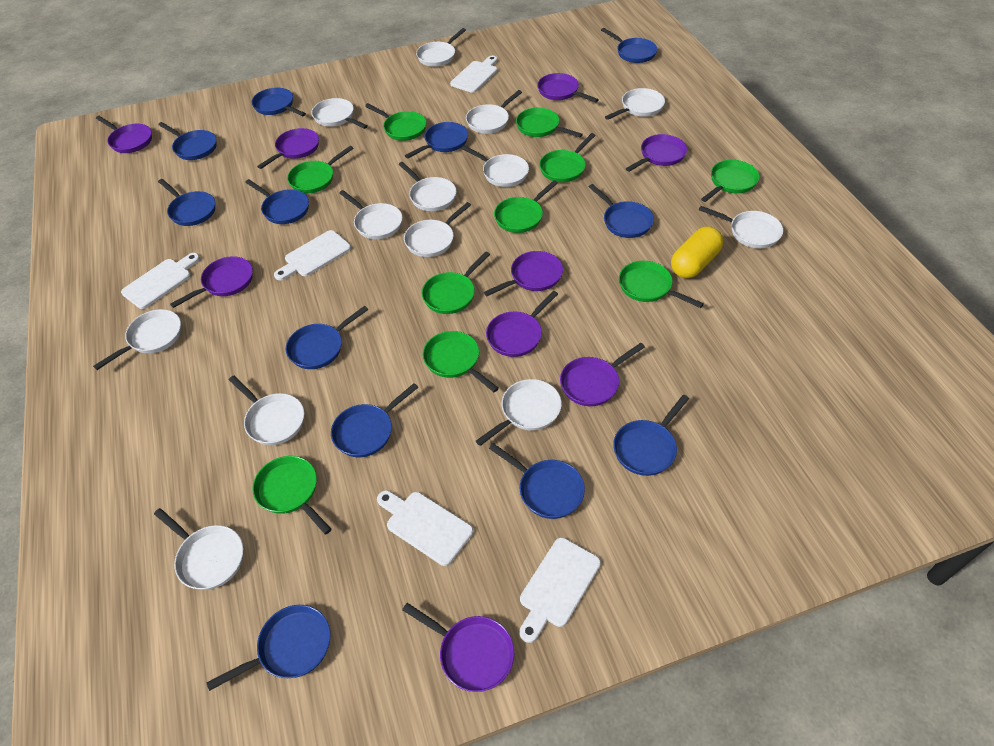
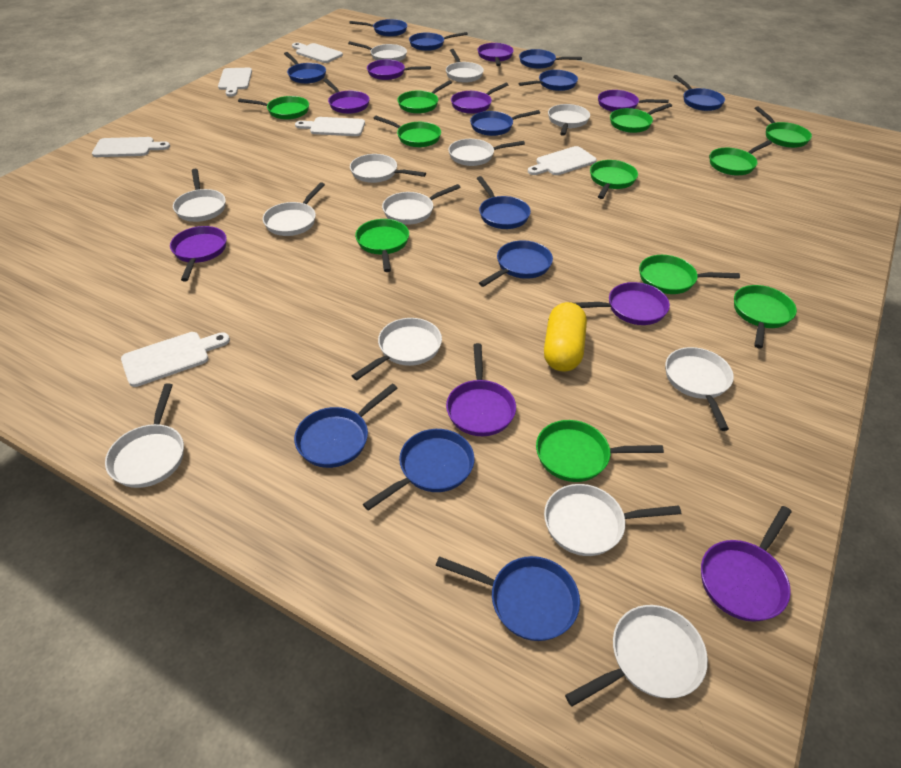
green pan: 10 -> 11
white cutting board: 5 -> 6

